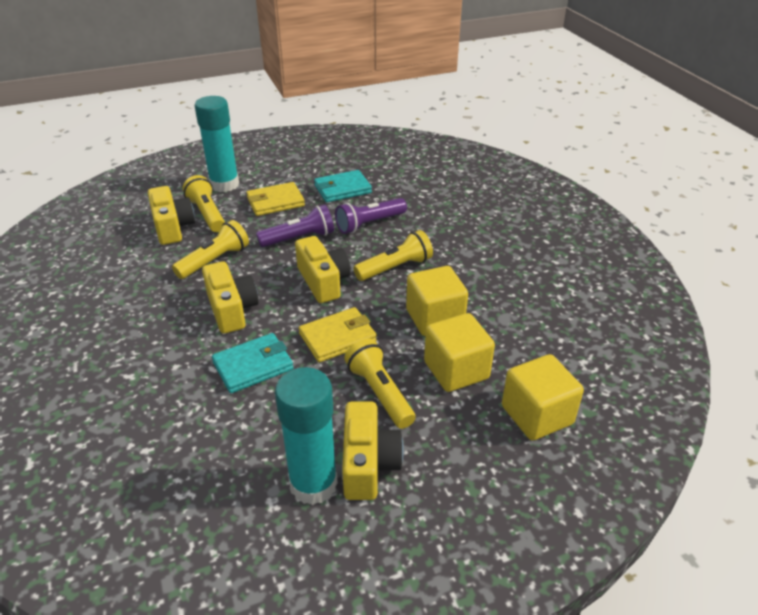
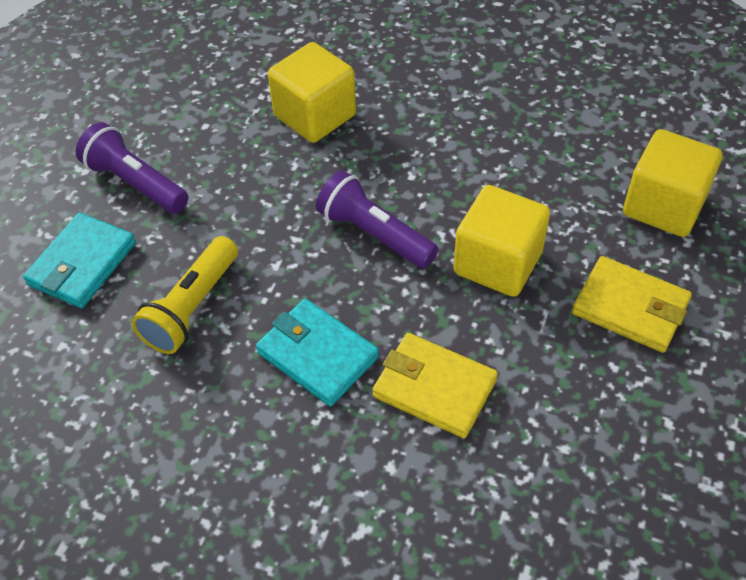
turquoise glue stick: 2 -> 0
yellow camera: 4 -> 0
yellow flashlight: 4 -> 1

